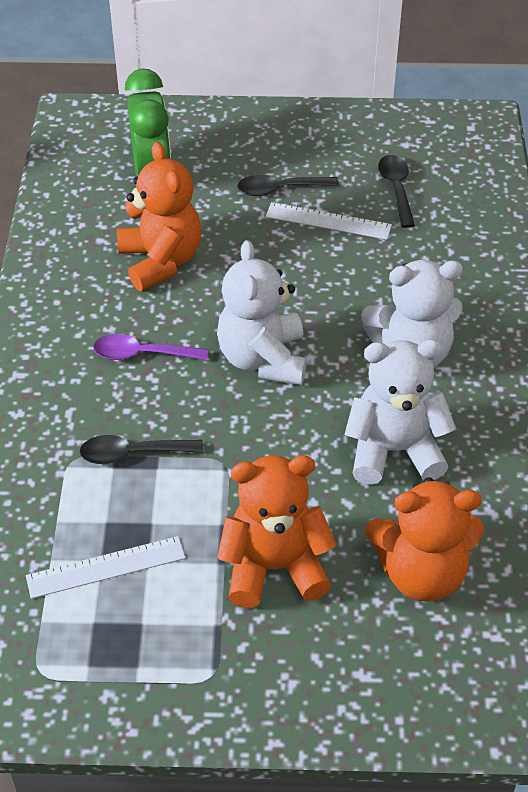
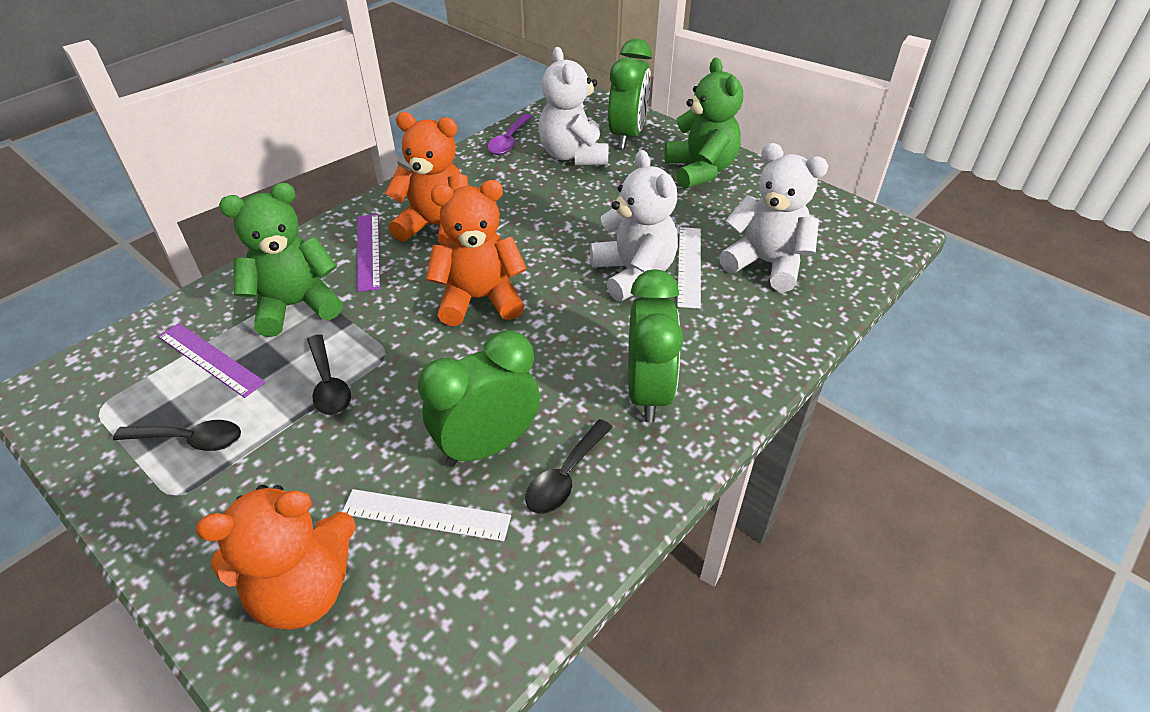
green clock: 1 -> 3
green teddy bear: 0 -> 2
purple ruler: 0 -> 2

